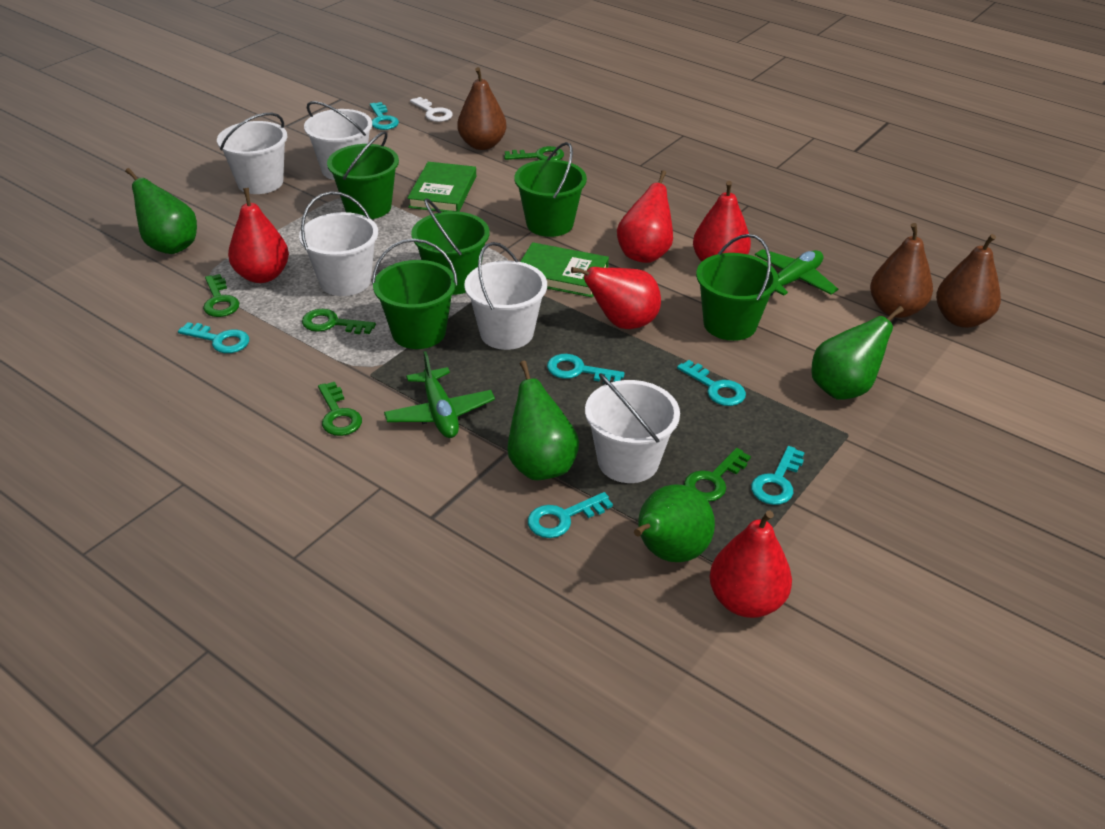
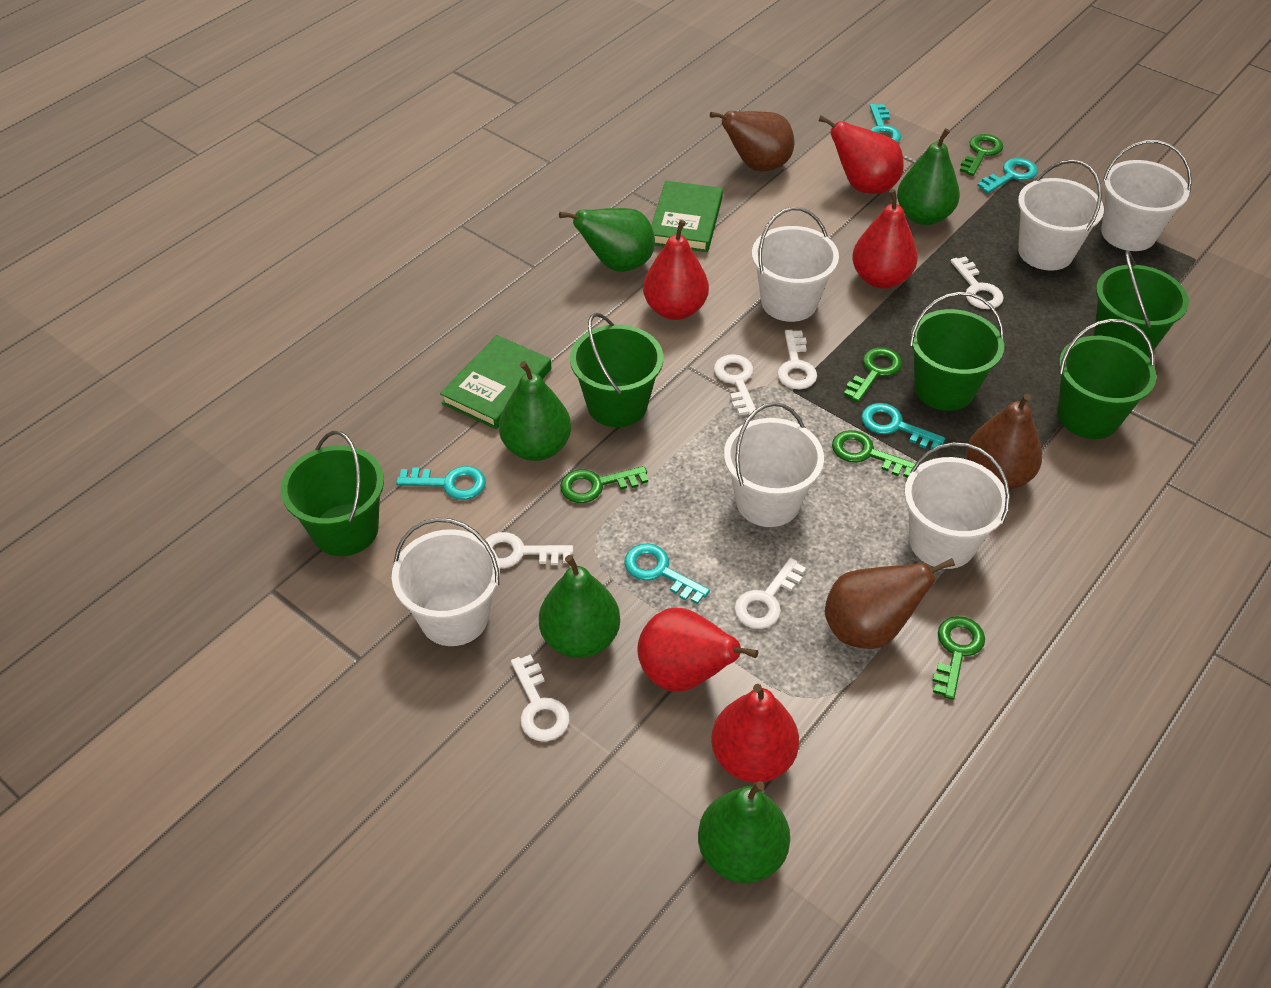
green pear: 4 -> 5
green plane: 2 -> 0
turquoise key: 6 -> 5
white bucket: 5 -> 6
white key: 1 -> 6

